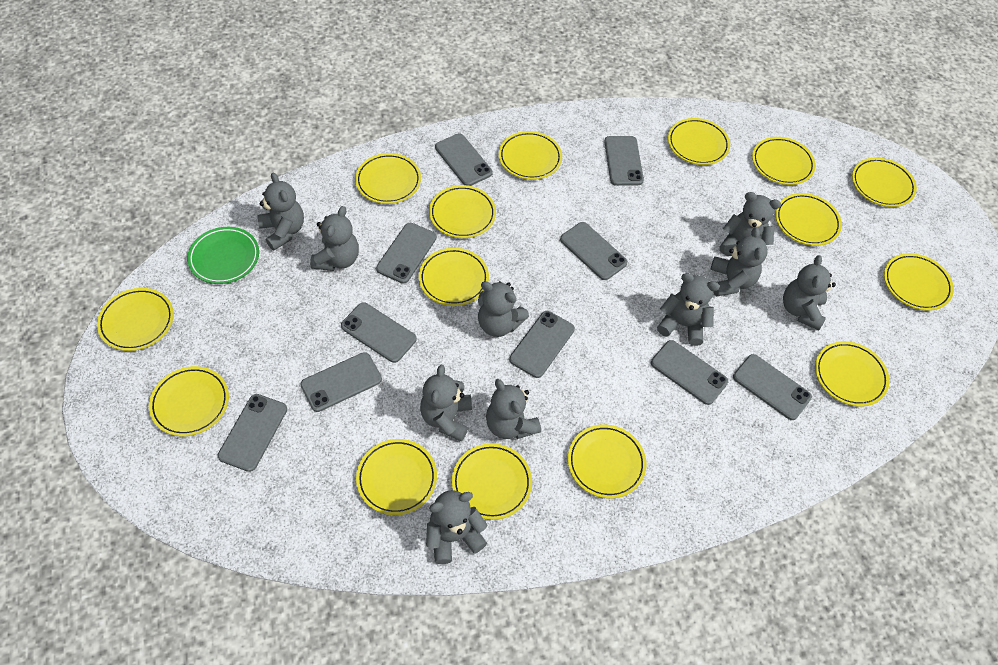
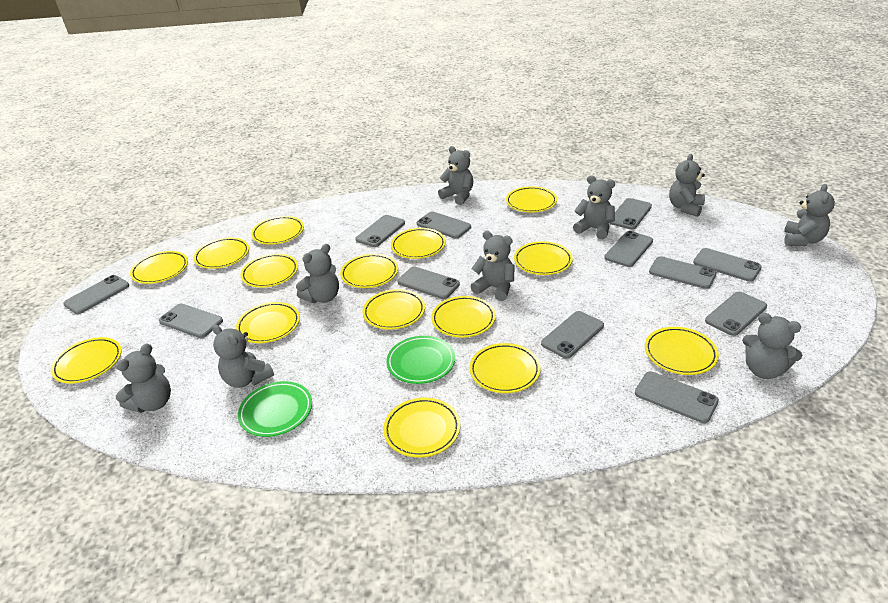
green plate: 1 -> 2
grey phone: 10 -> 12
grey teddy bear: 10 -> 9

